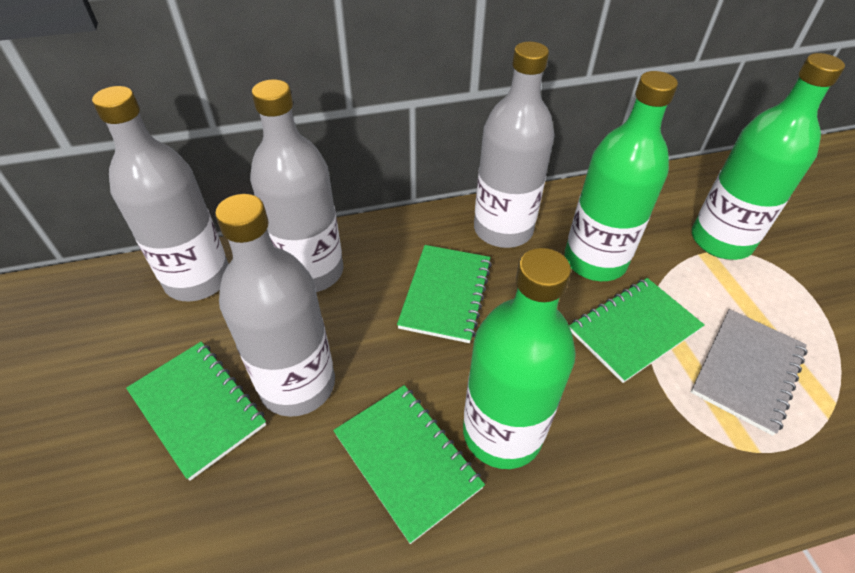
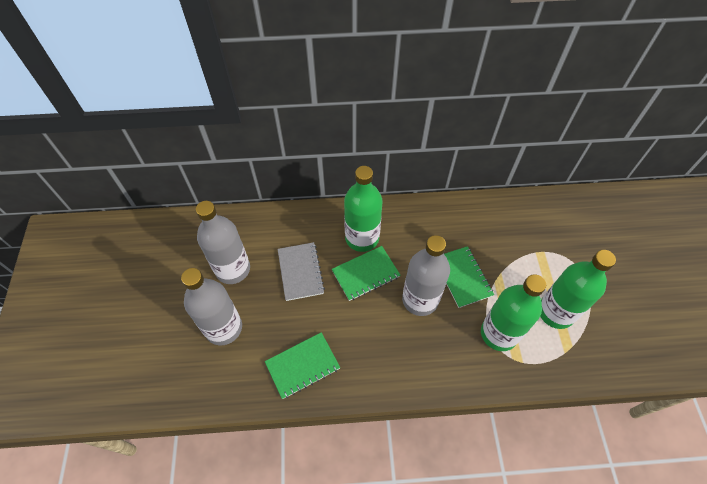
green notebook: 4 -> 3
grey bottle: 4 -> 3

